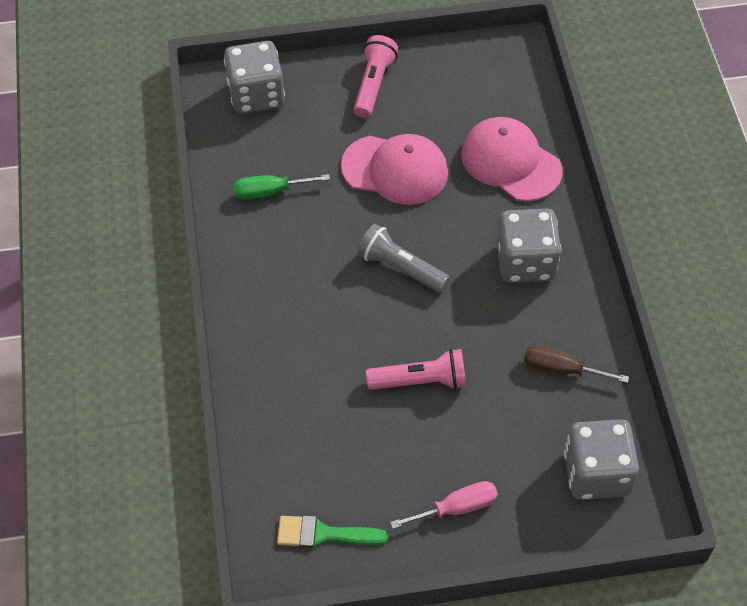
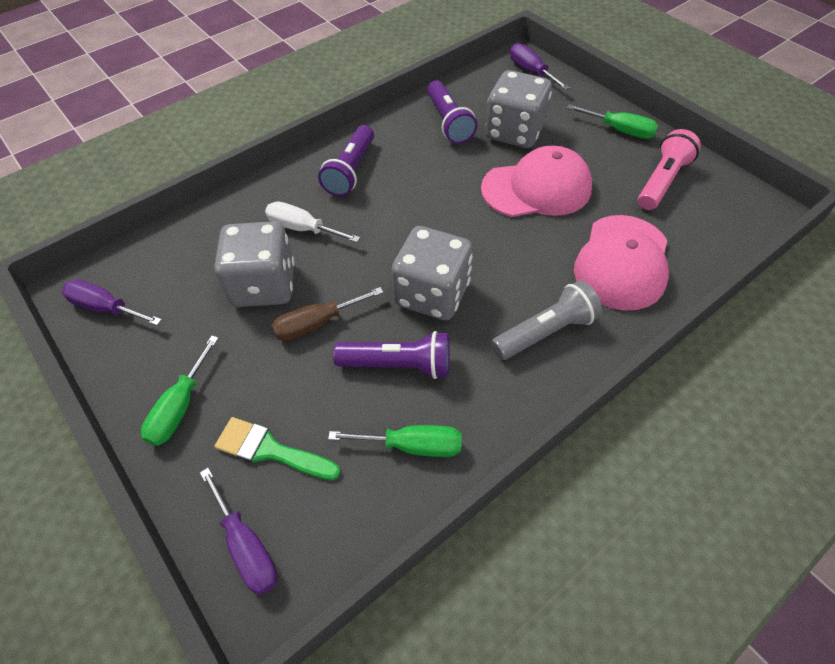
green screwdriver: 1 -> 3
pink flashlight: 2 -> 1
pink screwdriver: 1 -> 0
purple flashlight: 0 -> 3
purple screwdriver: 0 -> 3
white screwdriver: 0 -> 1

